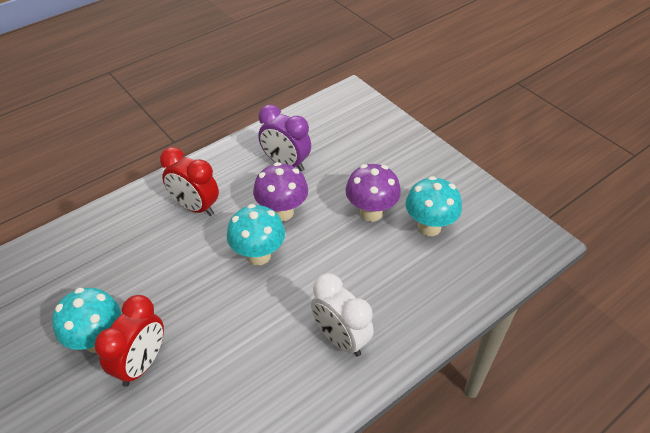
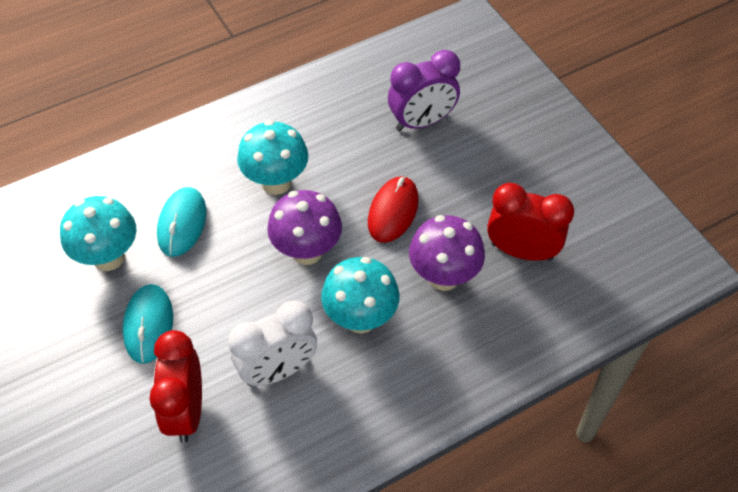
red mouse: 0 -> 1
turquoise mouse: 0 -> 2

